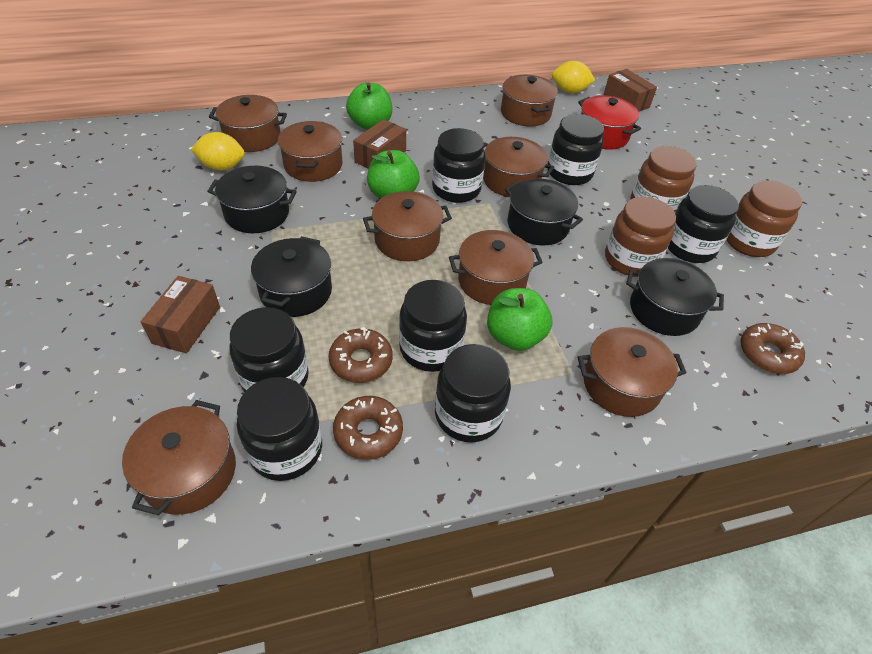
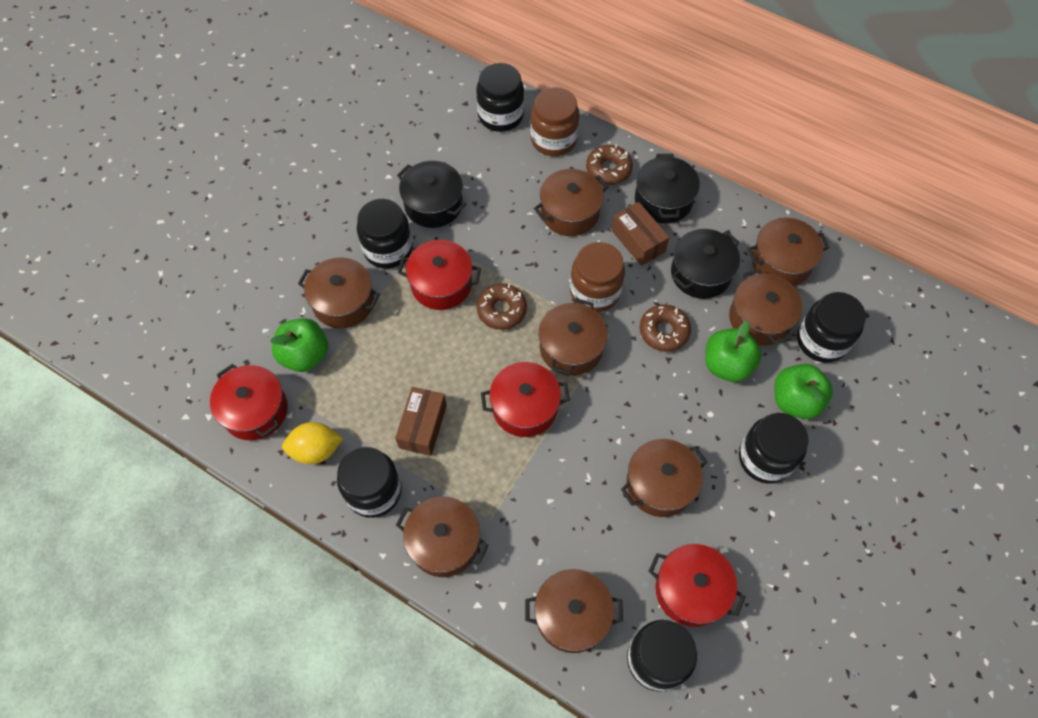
black jar: 7 -> 6
black pot: 4 -> 3
brown box: 3 -> 2
brown jar: 3 -> 2
red pot: 1 -> 4
yellow lemon: 2 -> 1

